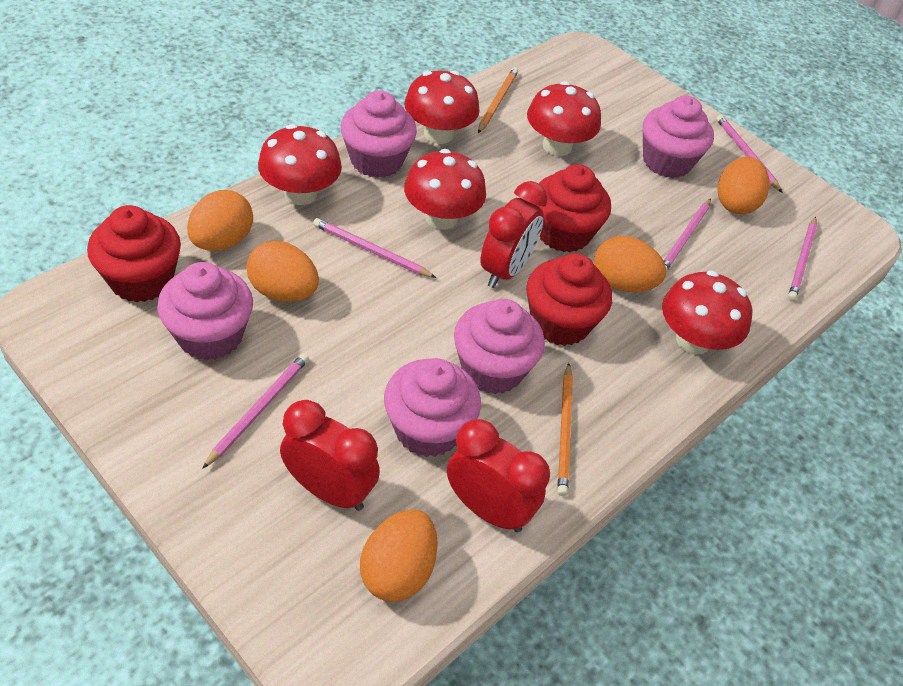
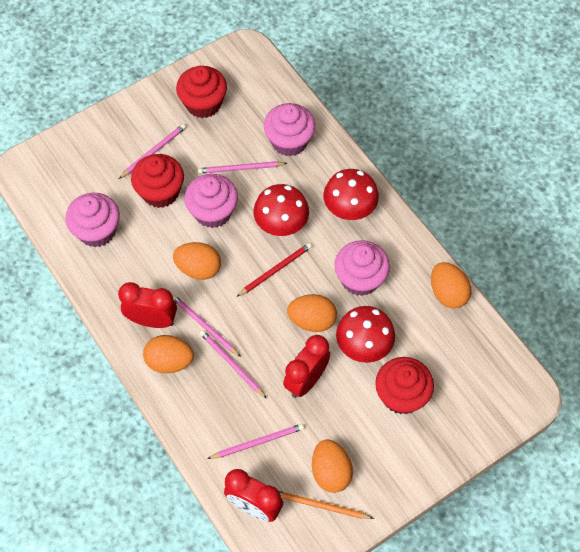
orange pencil: 2 -> 1
pink cupcake: 5 -> 4
red mushroom: 5 -> 3
red pencil: 0 -> 1

